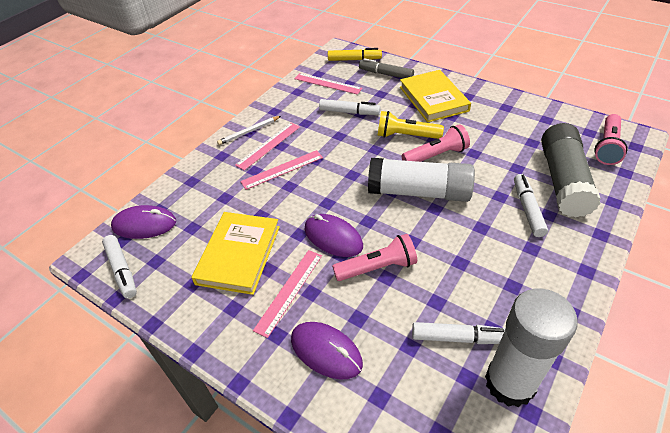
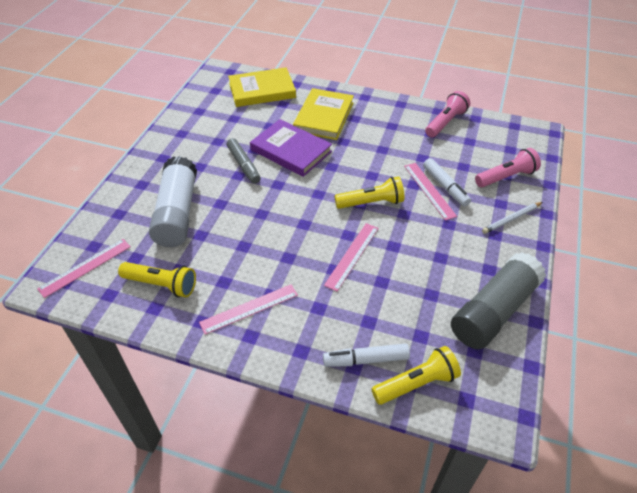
pink flashlight: 3 -> 2
purple book: 0 -> 1
purple mouse: 3 -> 0
white glue stick: 2 -> 1
white marker: 4 -> 2
yellow flashlight: 1 -> 3
yellow marker: 1 -> 0

